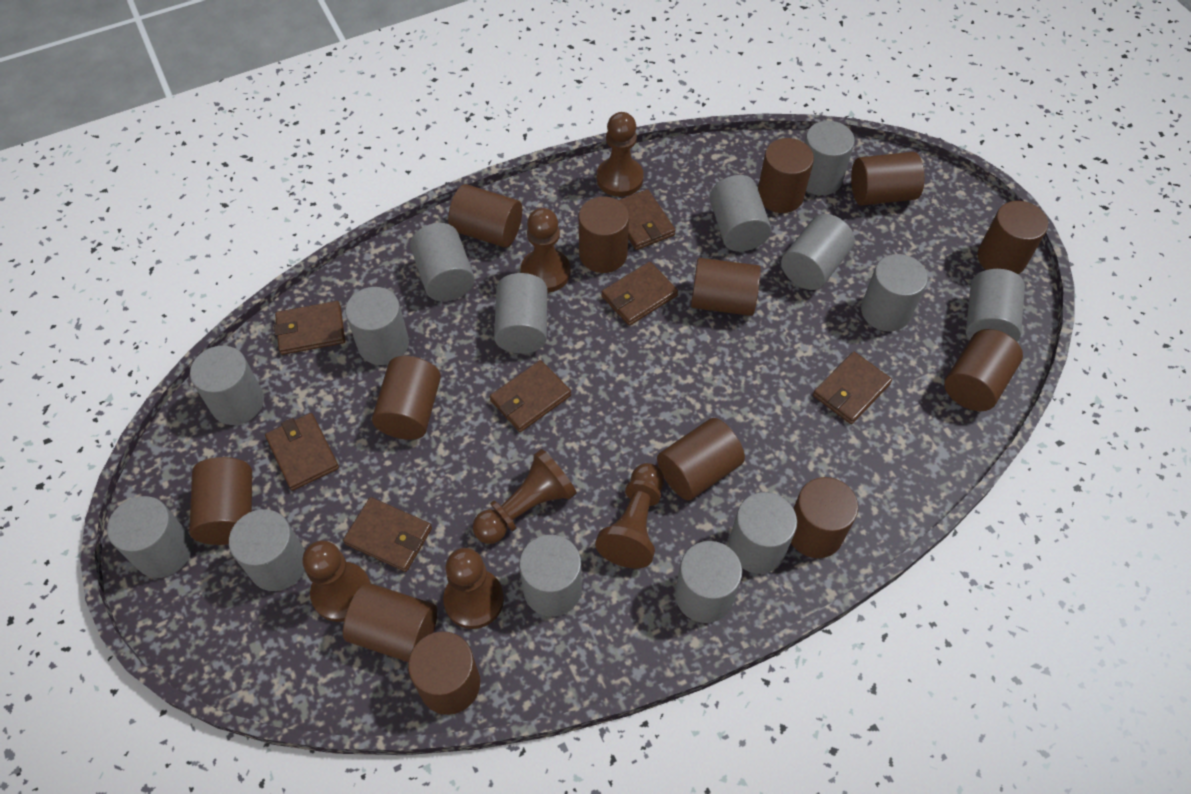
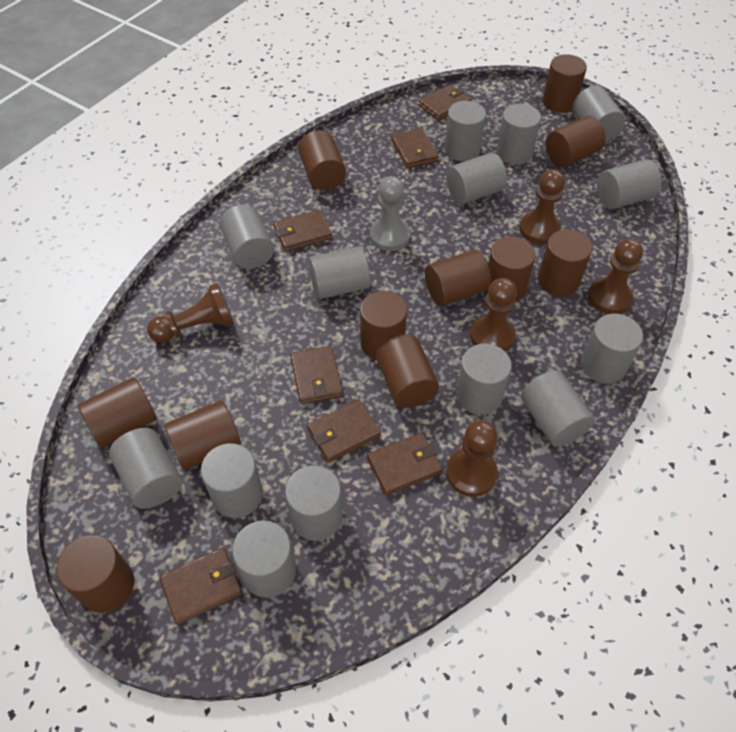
brown cylinder: 13 -> 11
brown pawn: 6 -> 5
grey pawn: 0 -> 1

